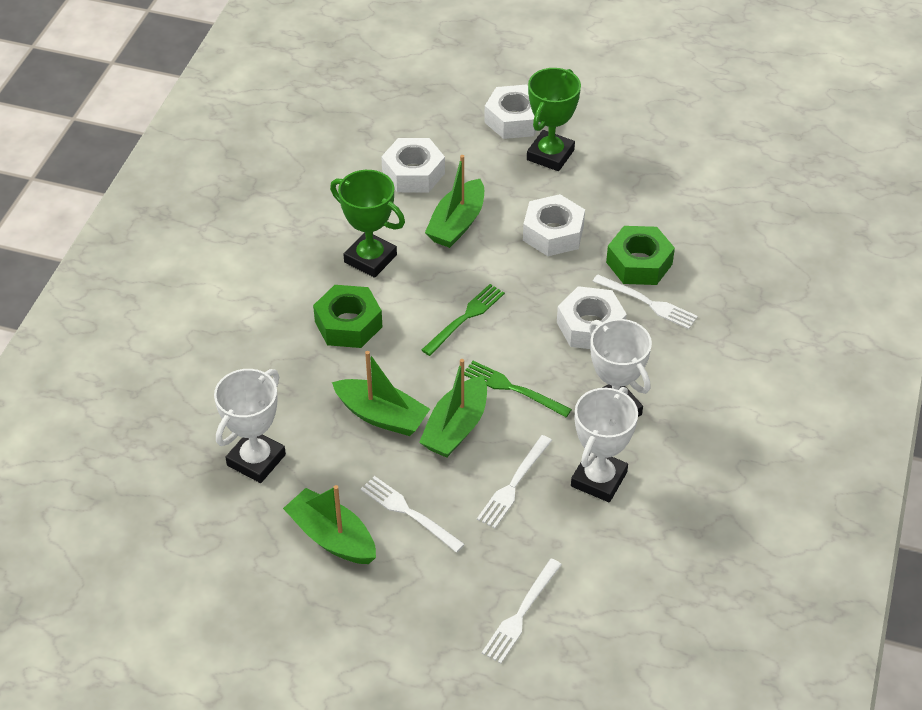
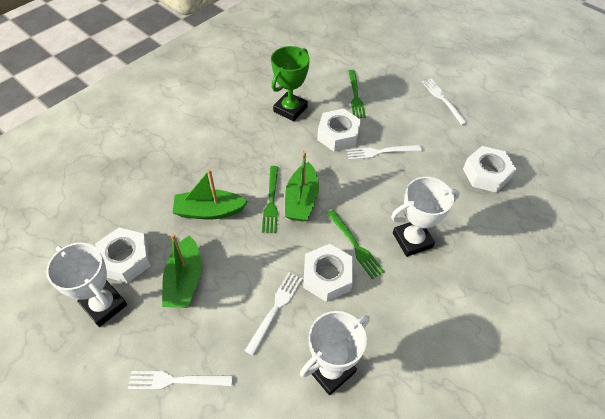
green boat: 4 -> 3
green fork: 2 -> 3
green nut: 2 -> 0
green trophy: 2 -> 1

